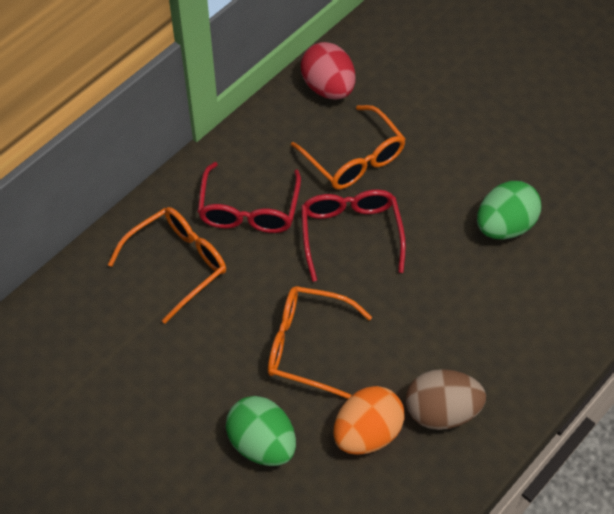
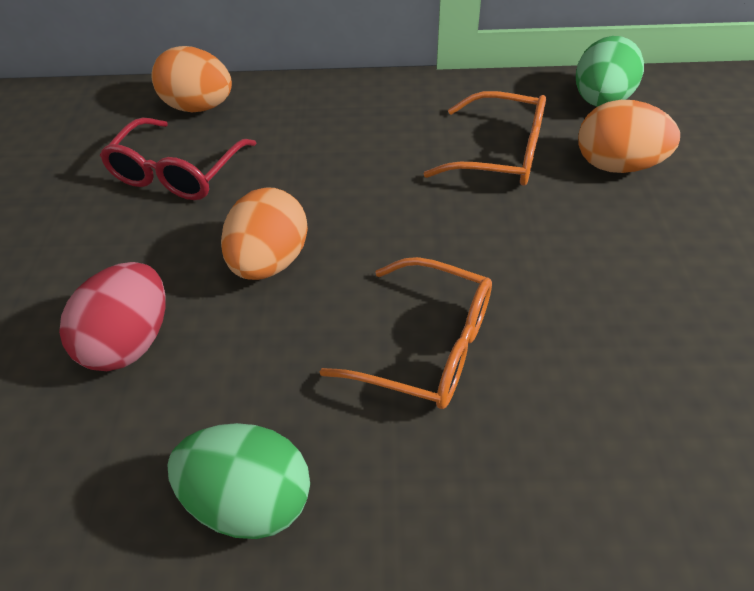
brown egg: 1 -> 0
orange egg: 1 -> 3
orange glasses: 3 -> 2
red glasses: 2 -> 1

